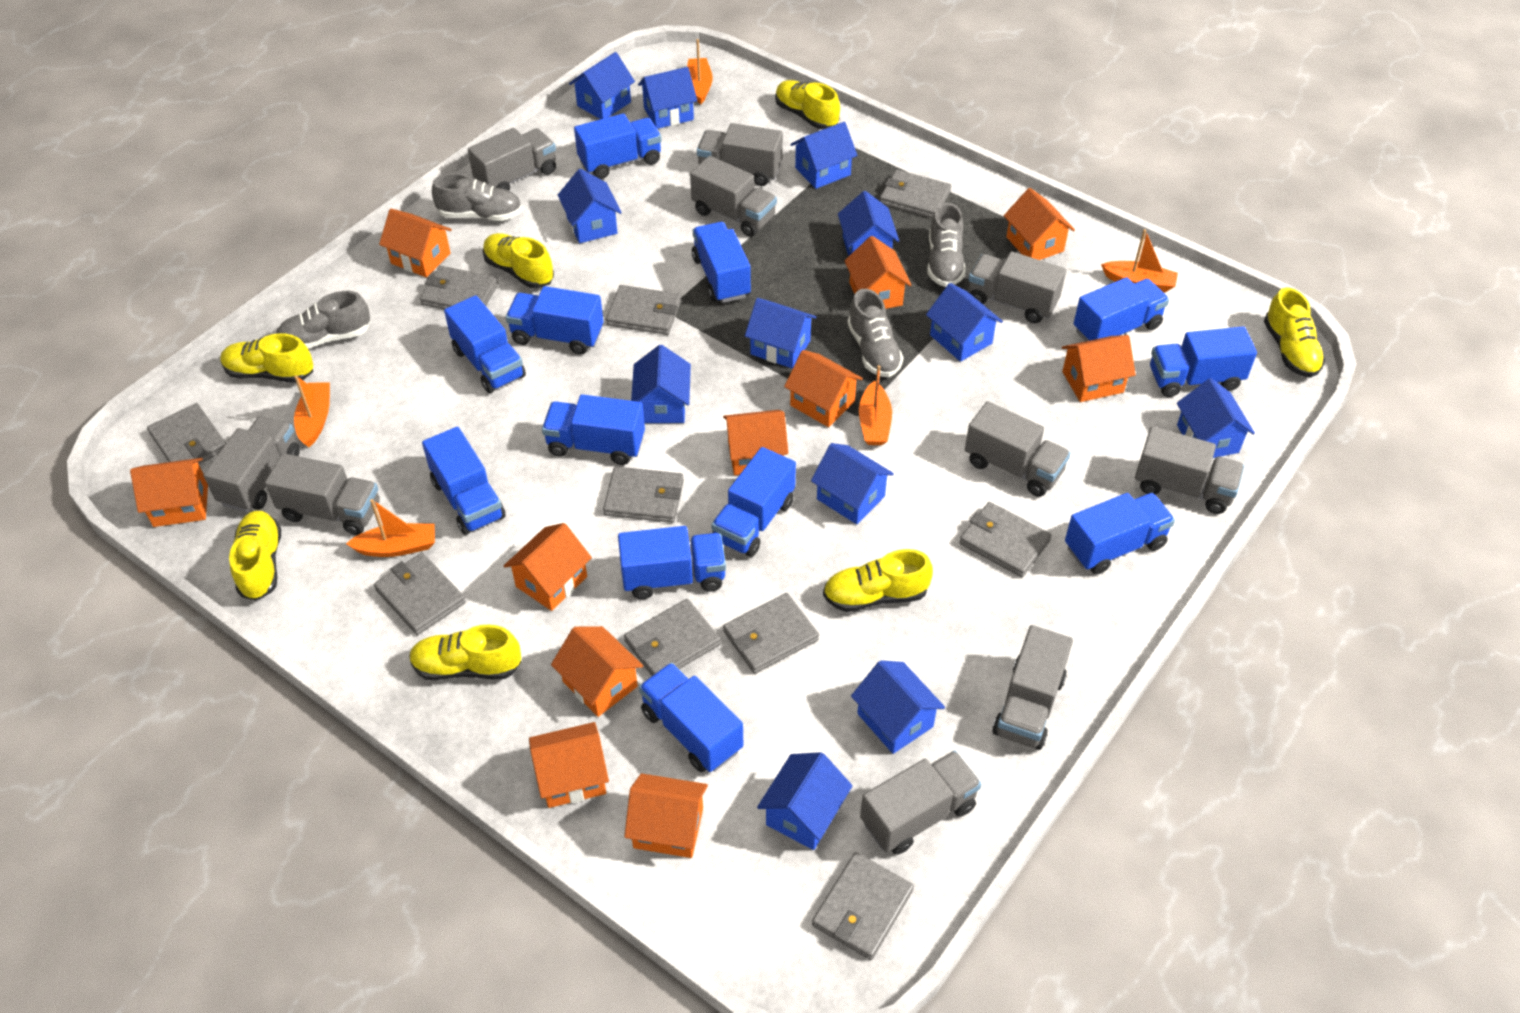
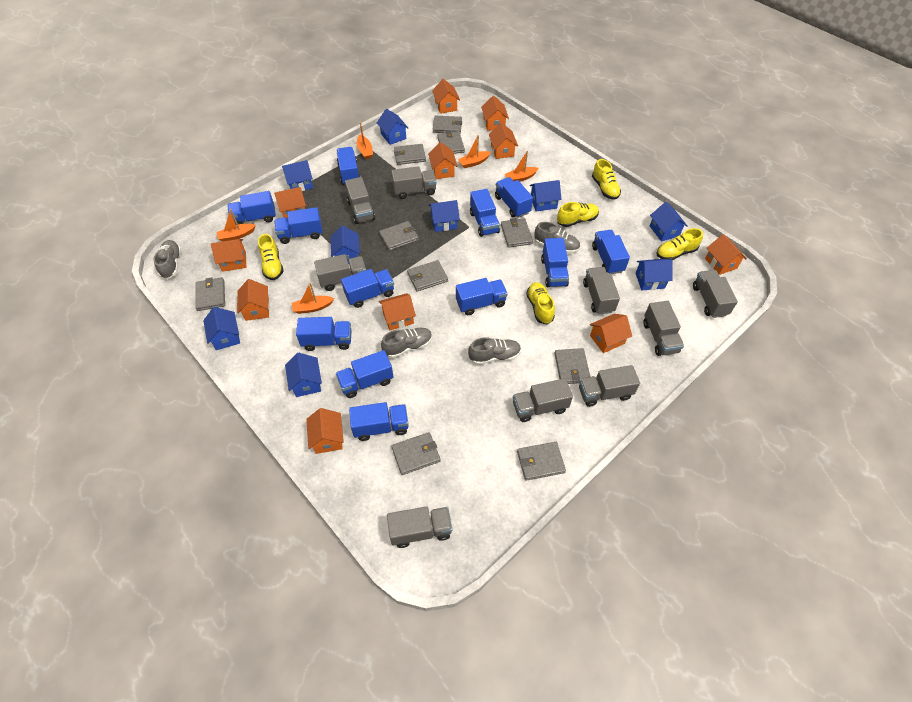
blue house: 12 -> 9
grey truck: 10 -> 9
yellow shoe: 7 -> 5

